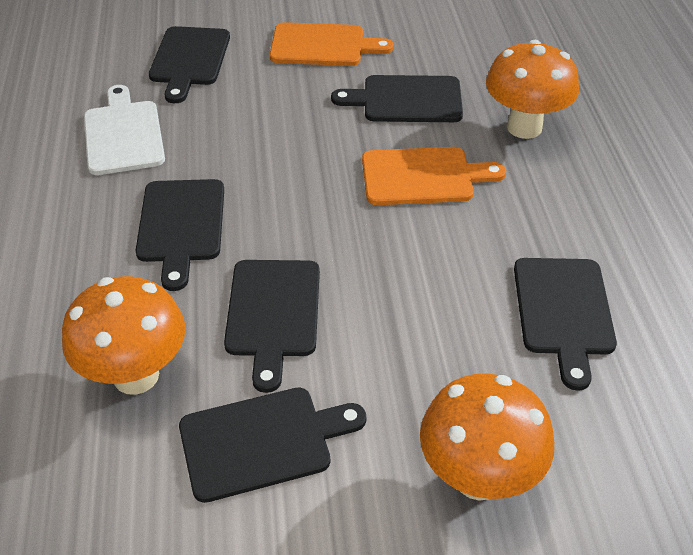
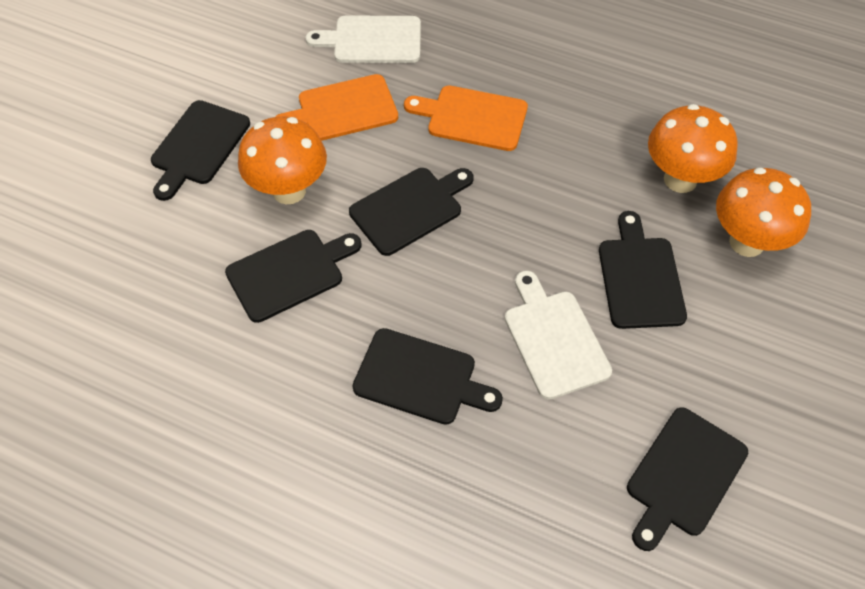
white cutting board: 1 -> 2

